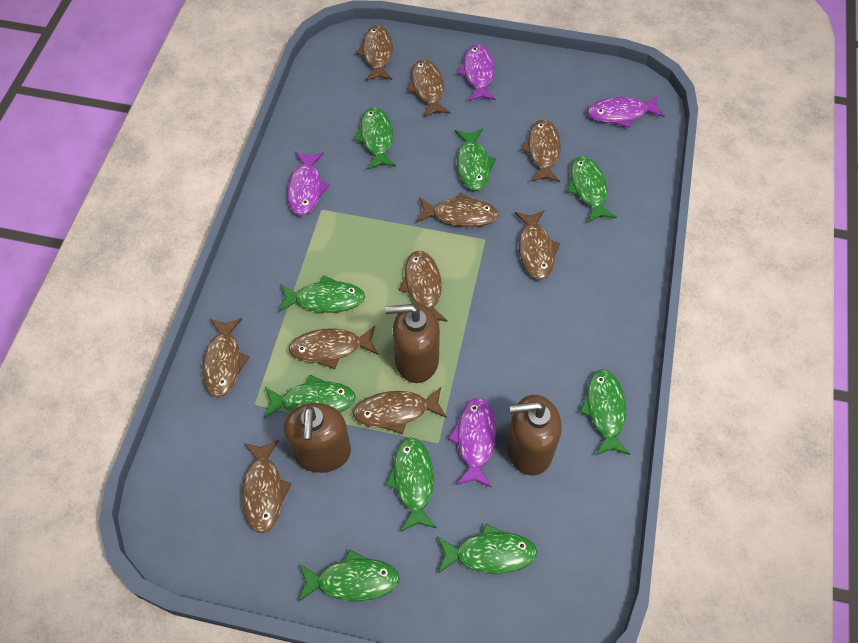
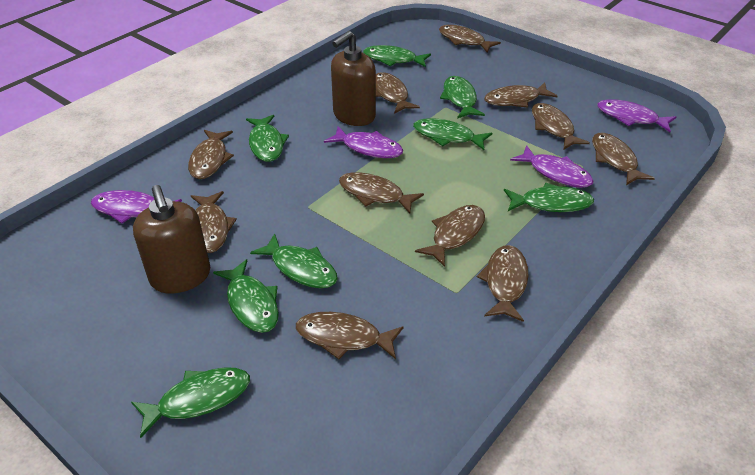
brown fish: 10 -> 11
brown soap dispenser: 3 -> 2
green fish: 9 -> 8

